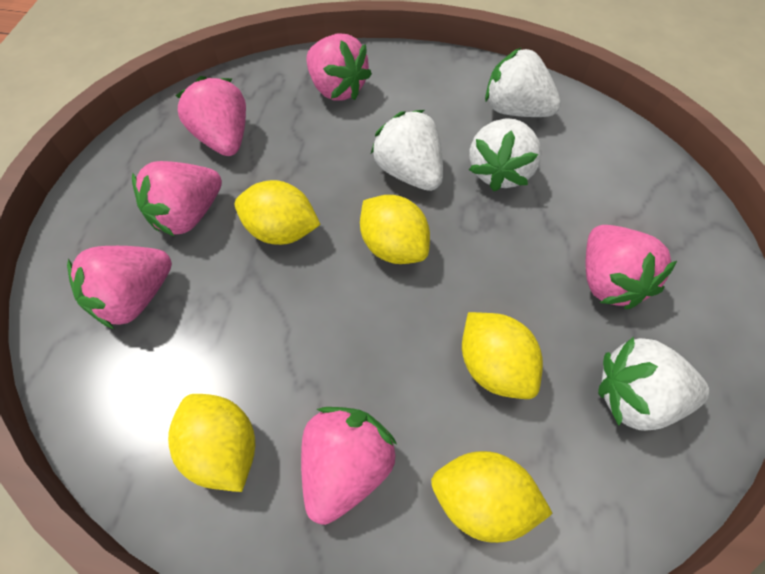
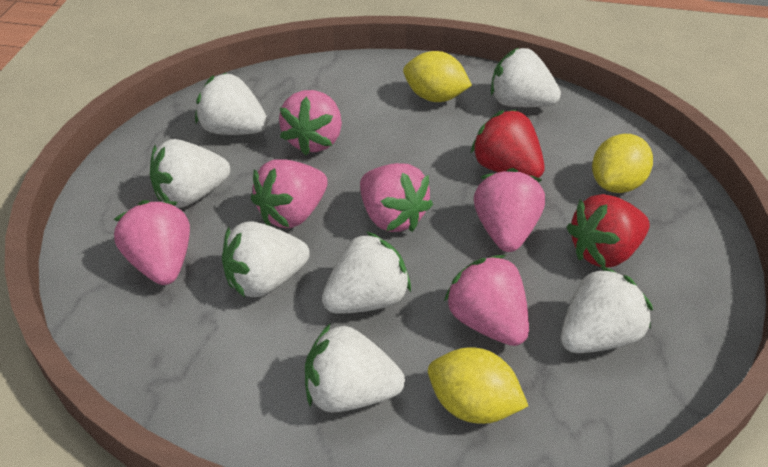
red strawberry: 0 -> 2
white strawberry: 4 -> 7
yellow lemon: 5 -> 3

